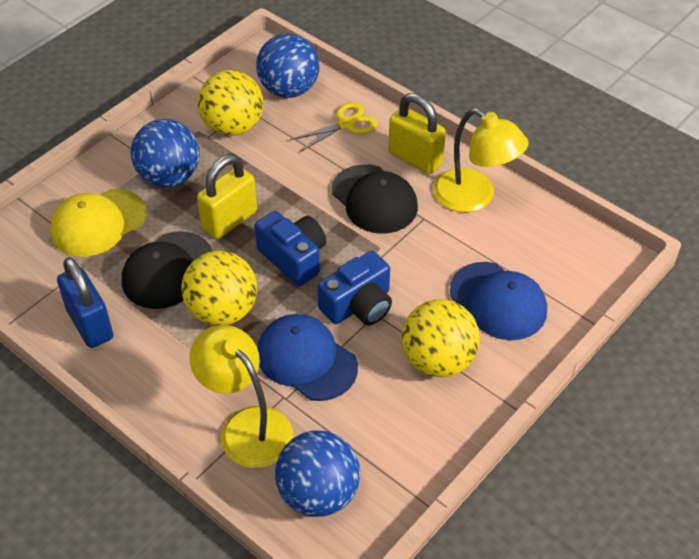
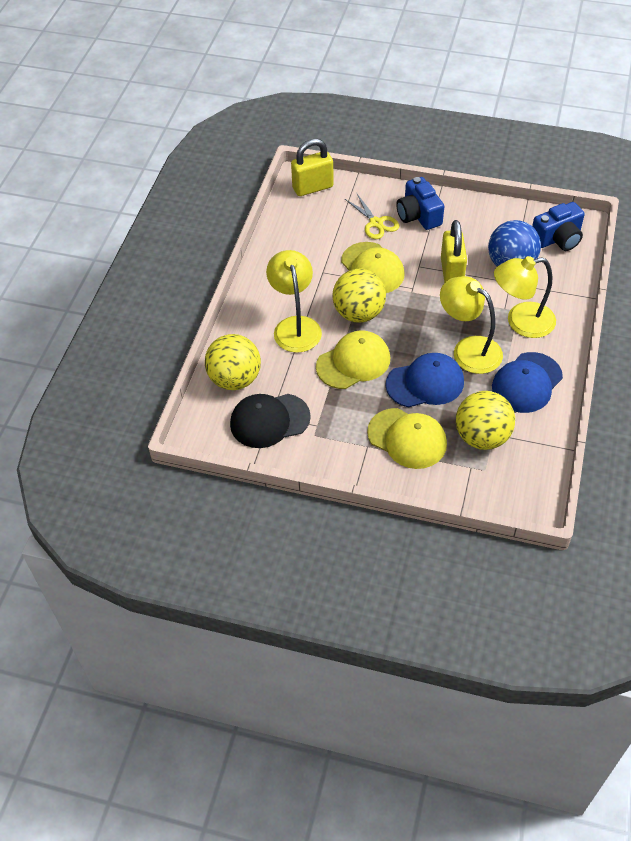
black cap: 2 -> 1
blue ball: 3 -> 1
blue padlock: 1 -> 0
yellow cap: 1 -> 3
yellow lamp: 2 -> 3

